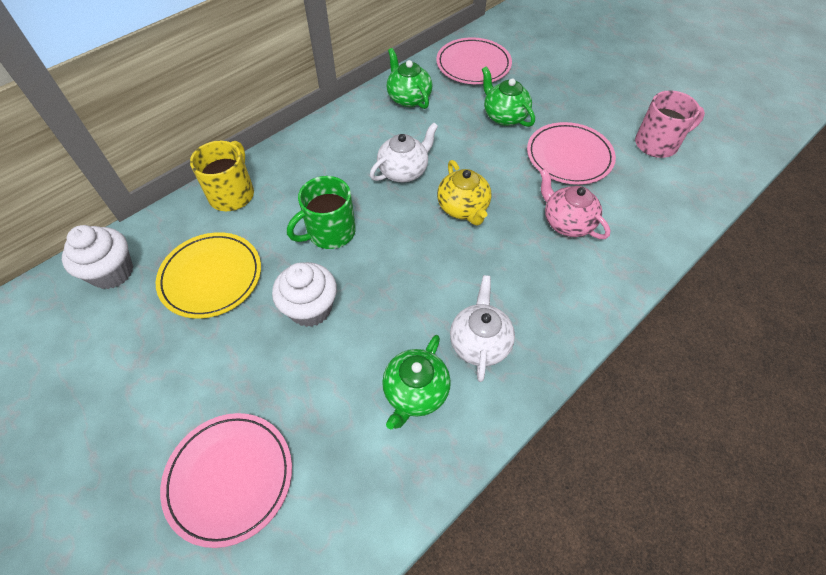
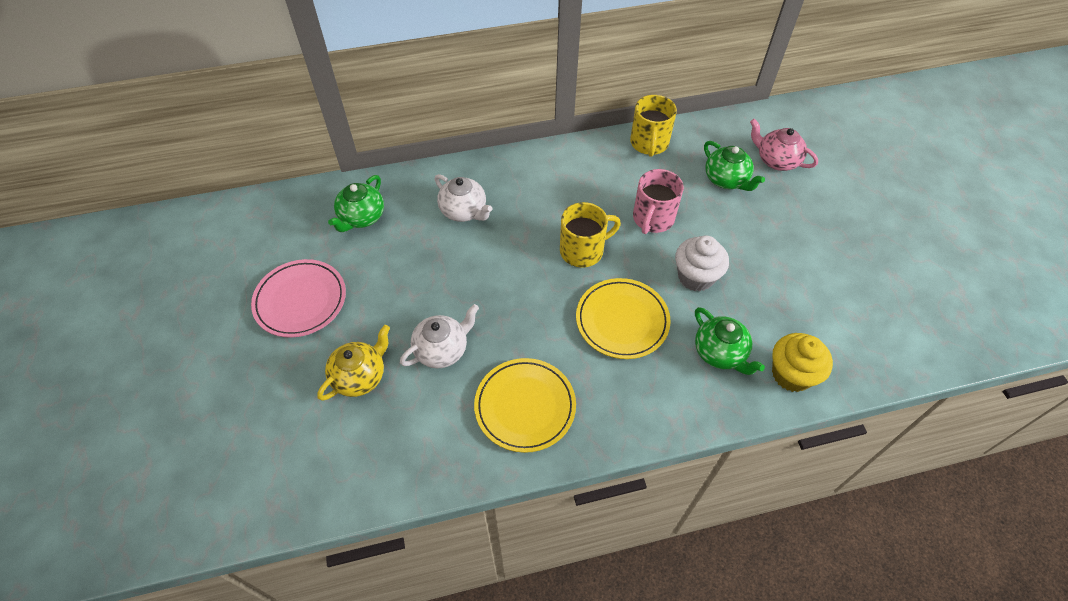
green mug: 1 -> 0
pink plate: 3 -> 1
white cupcake: 2 -> 1
yellow cupcake: 0 -> 1
yellow mug: 1 -> 2
yellow plate: 1 -> 2

